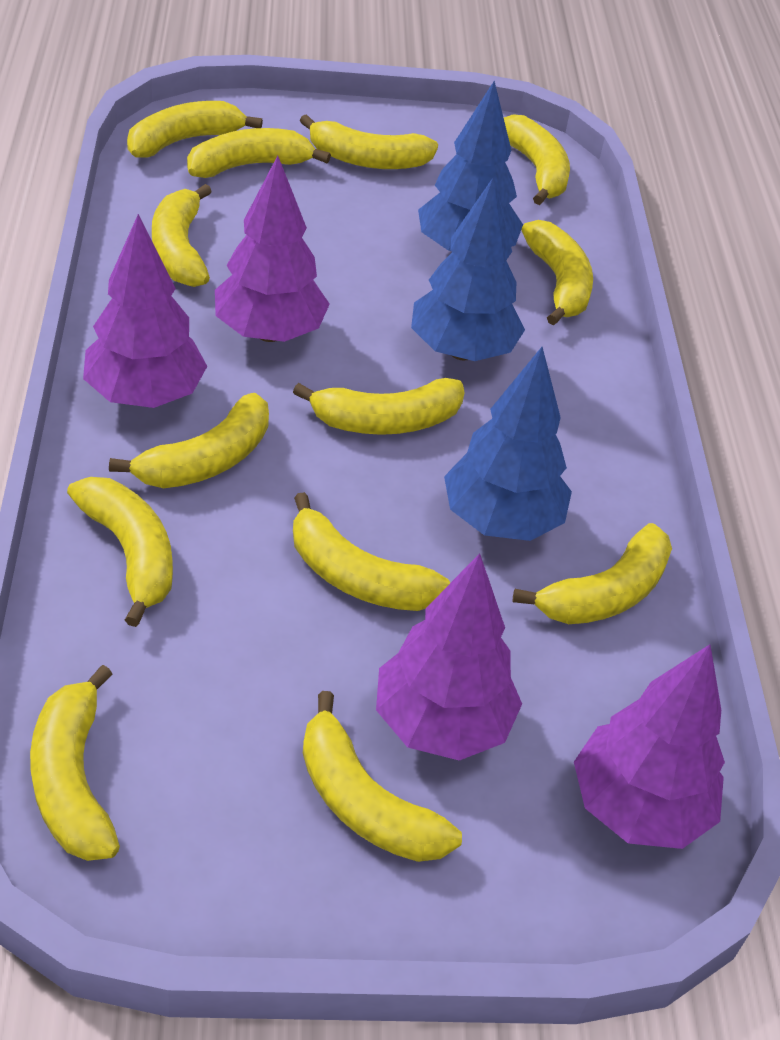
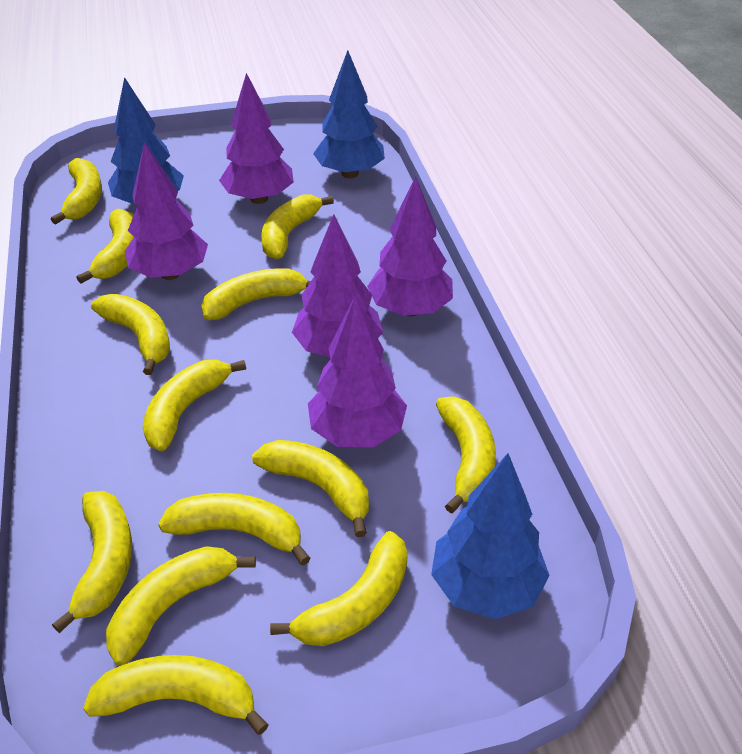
purple tree: 4 -> 5

